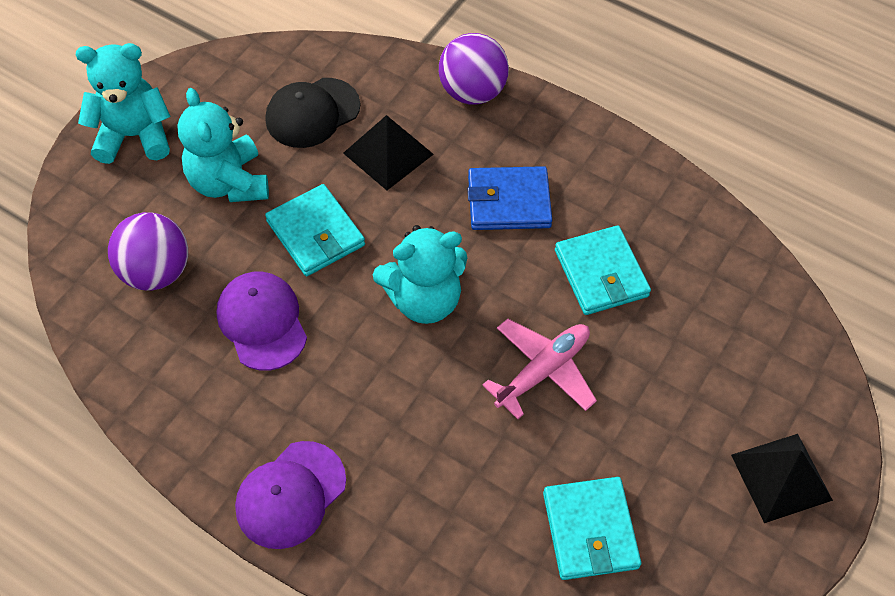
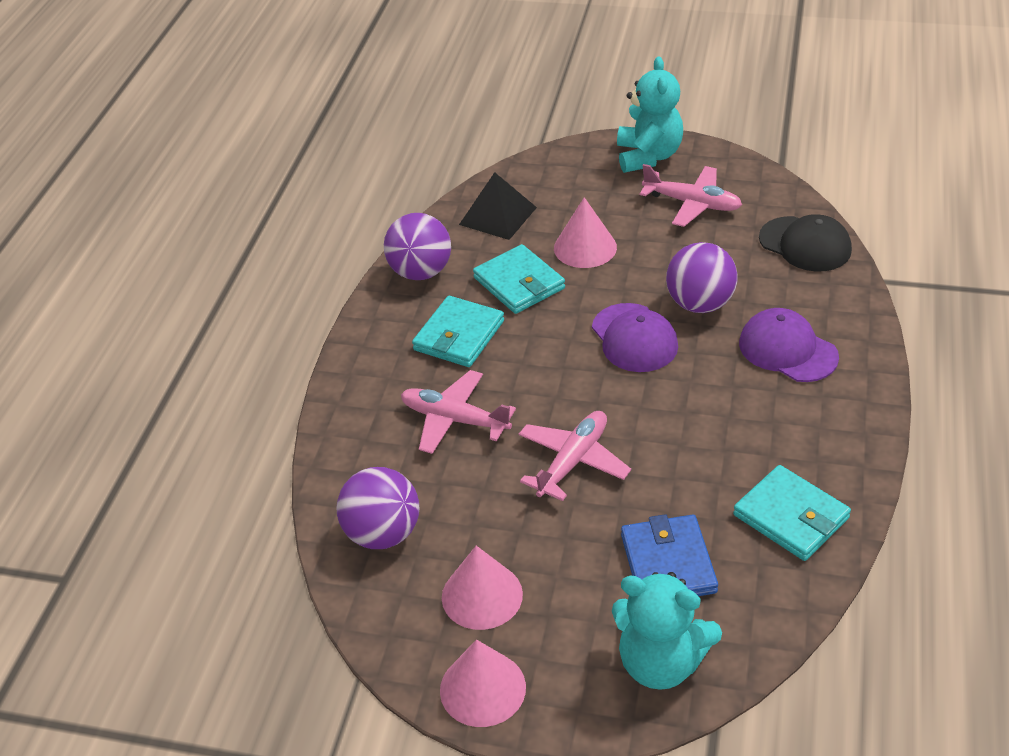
black pyramid: 2 -> 1
pink cone: 0 -> 3
pink plane: 1 -> 3
purple ball: 2 -> 3
turquoise teddy bear: 3 -> 2

